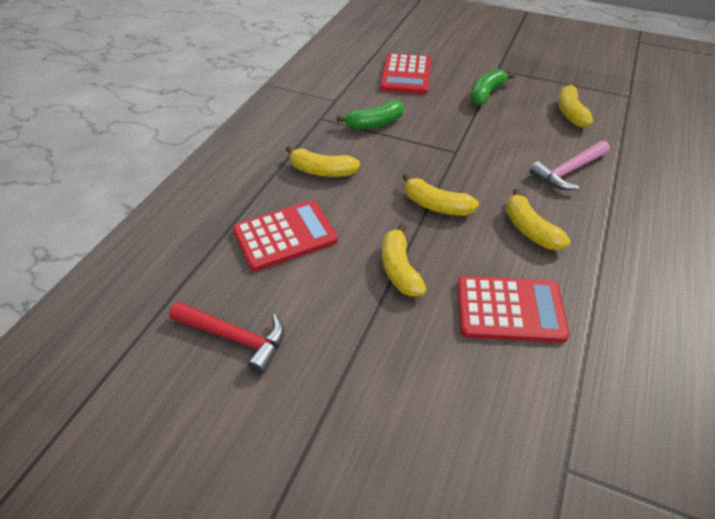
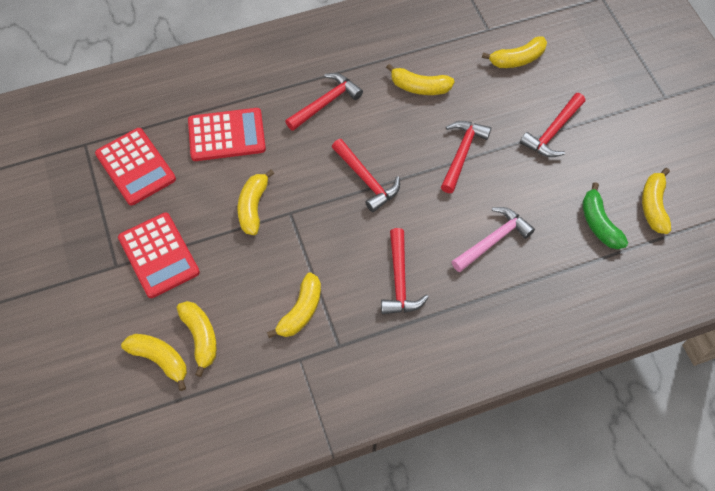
green banana: 2 -> 1
red hammer: 1 -> 5
yellow banana: 5 -> 7

